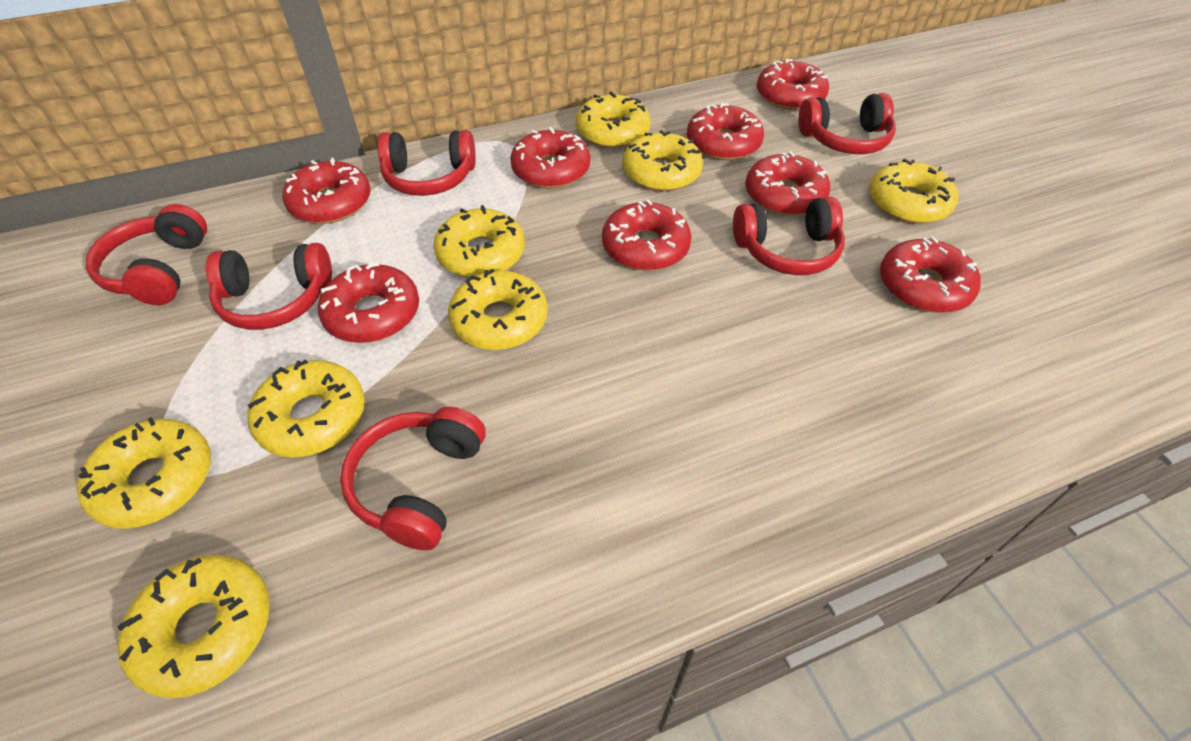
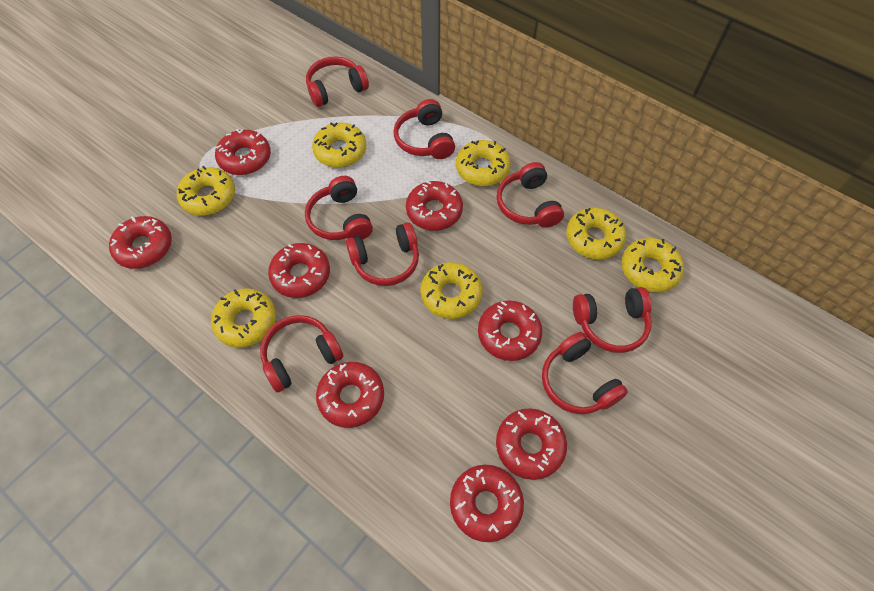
red headphones: 6 -> 8
yellow donut: 8 -> 7

